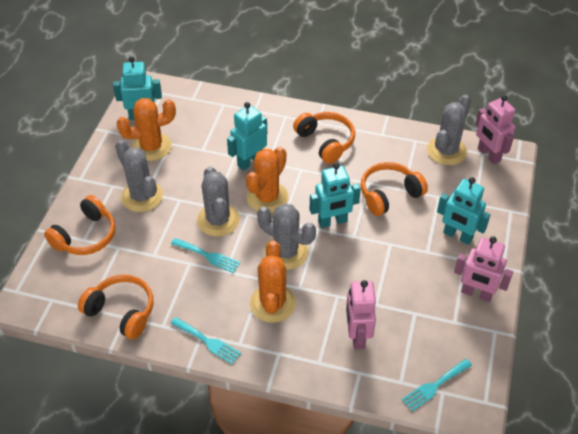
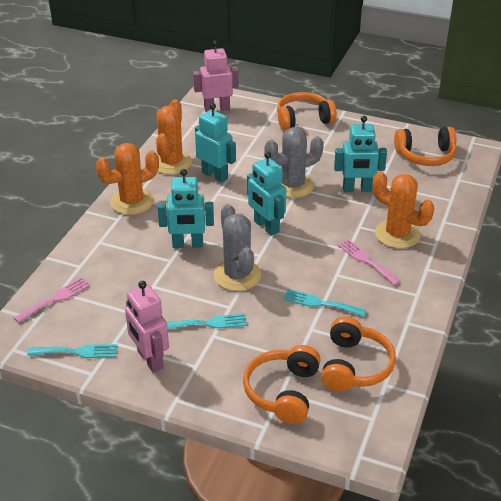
grey cactus: 4 -> 2
pink fork: 0 -> 2
pink robot: 3 -> 2

